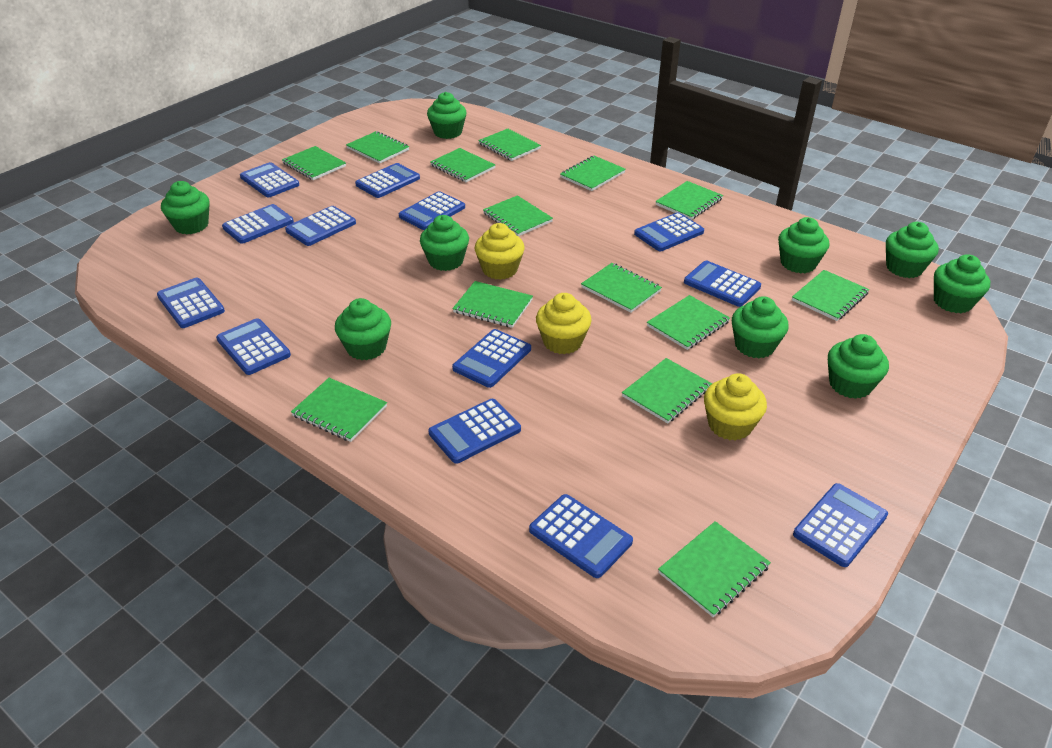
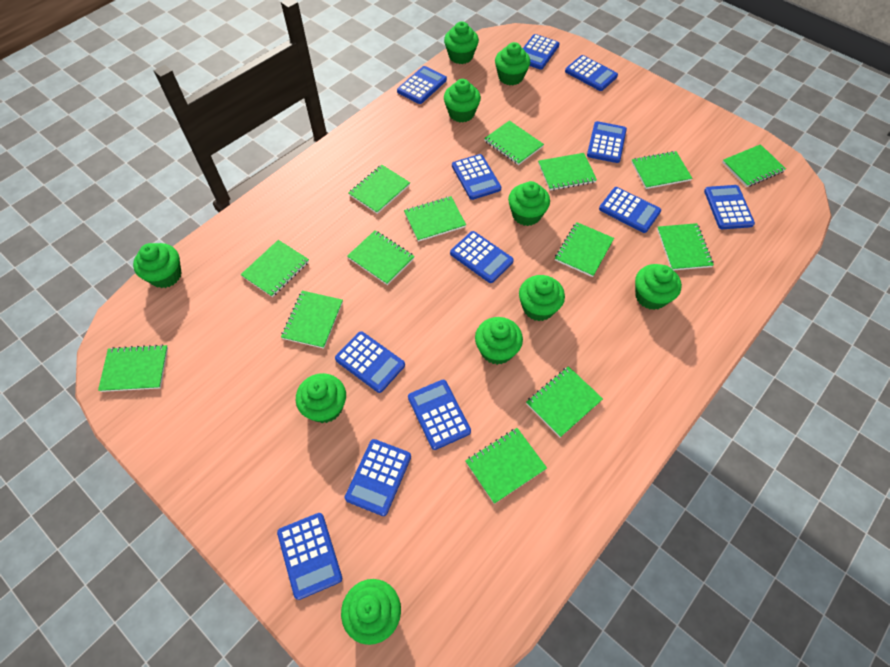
blue calculator: 13 -> 12
green cupcake: 9 -> 10
yellow cupcake: 3 -> 0

